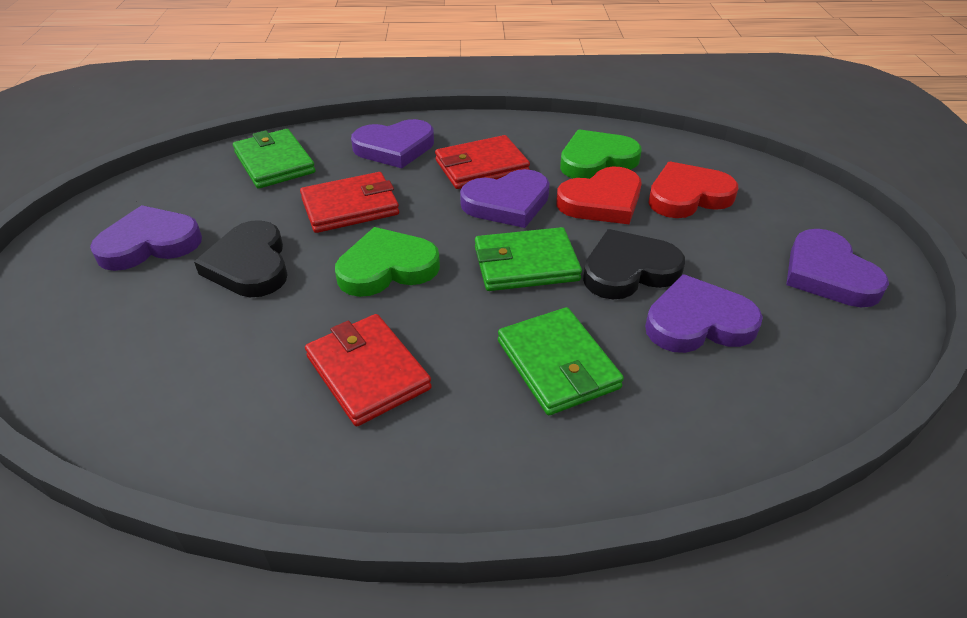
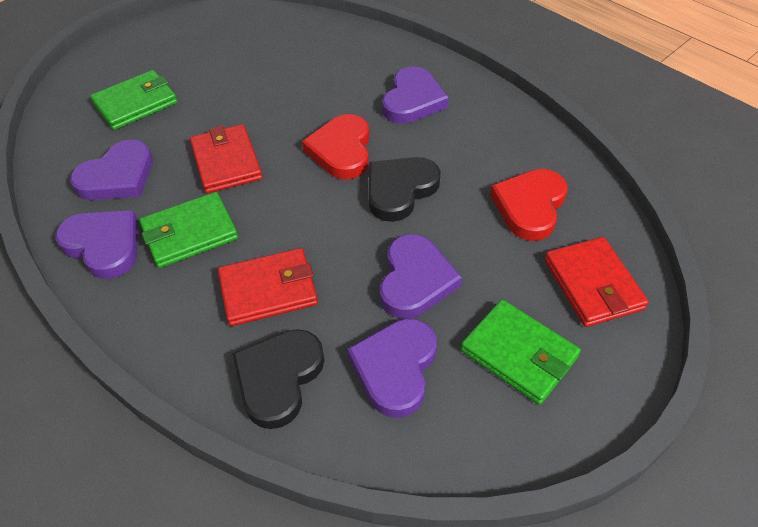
green heart: 2 -> 0

